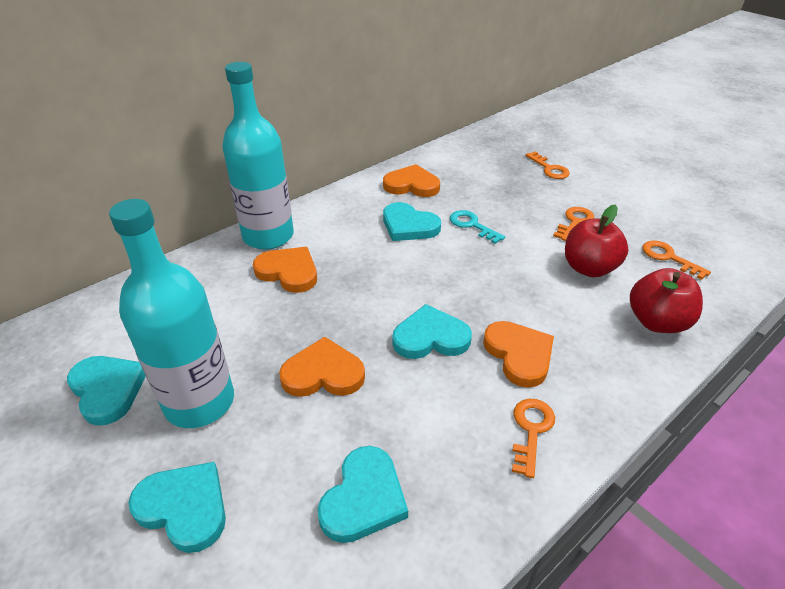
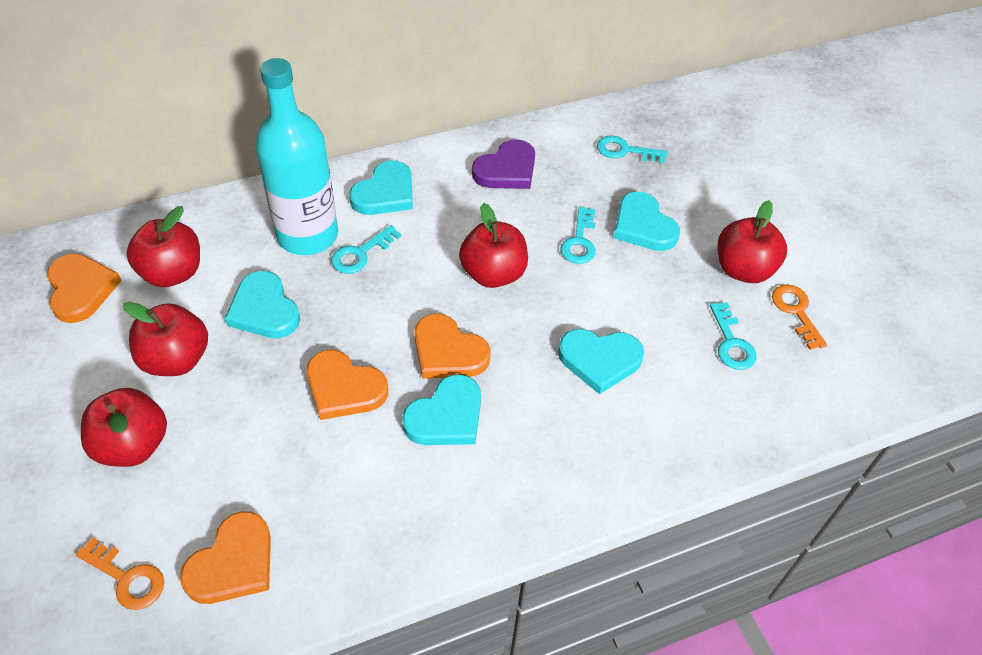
orange key: 4 -> 2
purple heart: 0 -> 1
red apple: 2 -> 5
turquoise bottle: 2 -> 1
turquoise key: 1 -> 4

